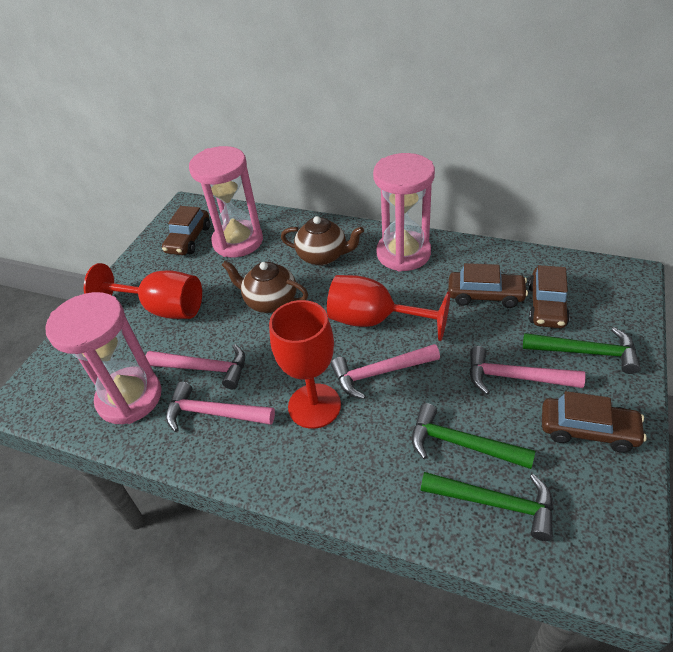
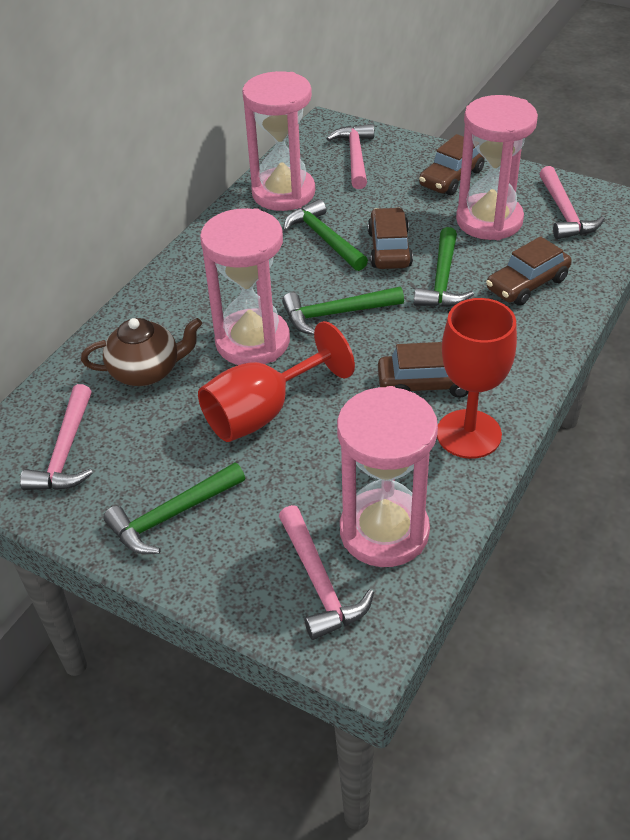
brown teapot: 2 -> 1
green hammer: 3 -> 4
pink hourglass: 3 -> 4
red goblet: 3 -> 2

